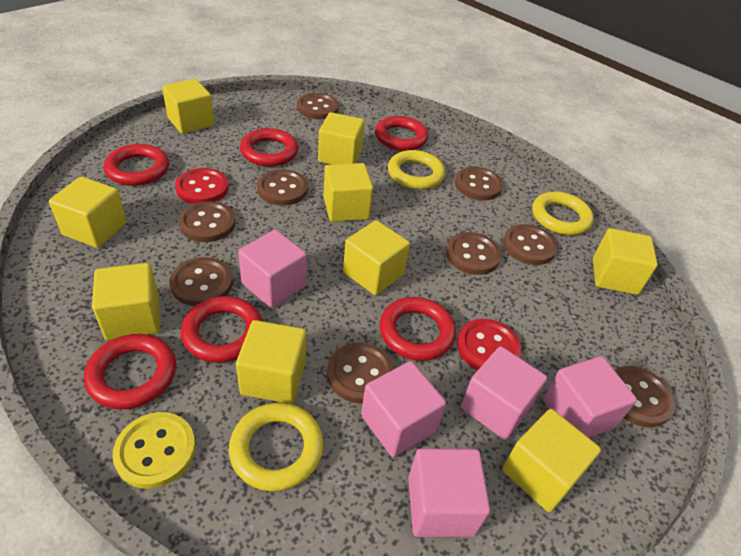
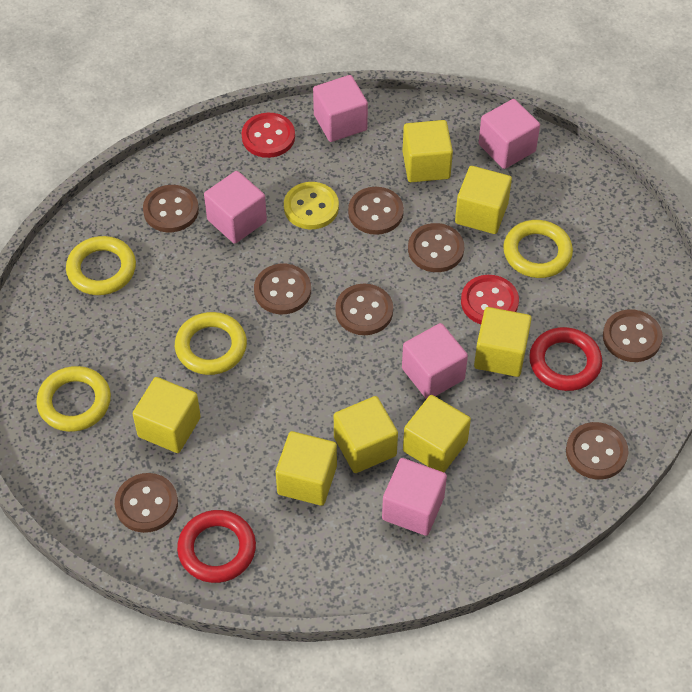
brown button: 9 -> 8
red ring: 6 -> 2
yellow cube: 9 -> 7
yellow ring: 3 -> 4

